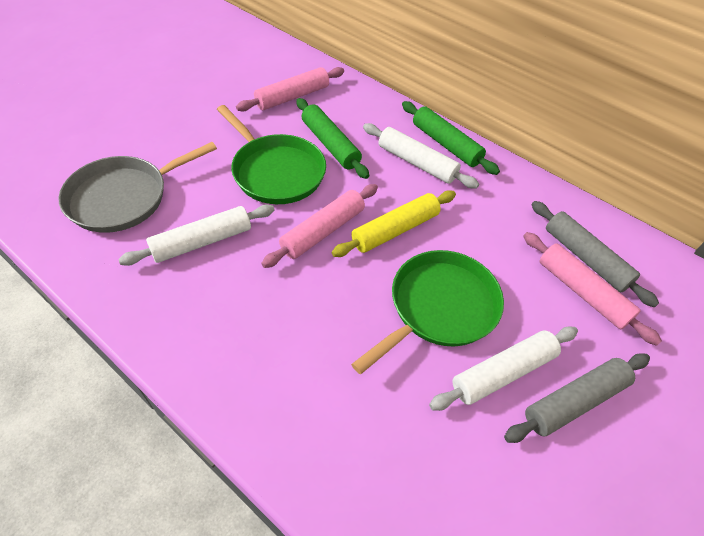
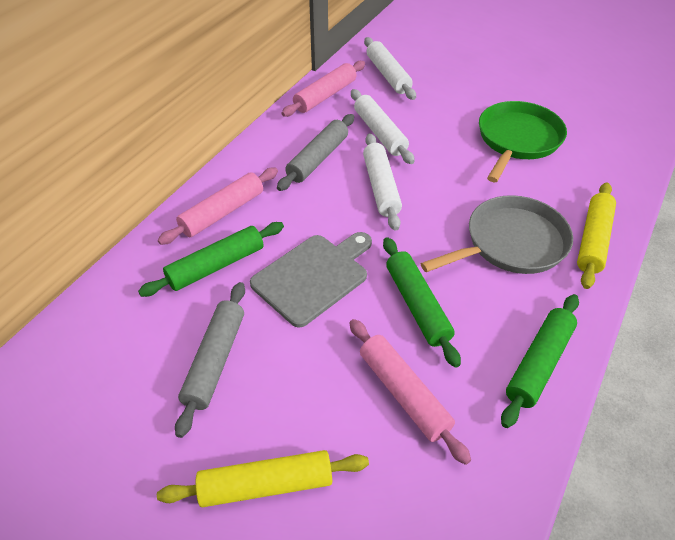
green pan: 2 -> 1
green rolling pin: 2 -> 3
grey cutting board: 0 -> 1
yellow rolling pin: 1 -> 2

